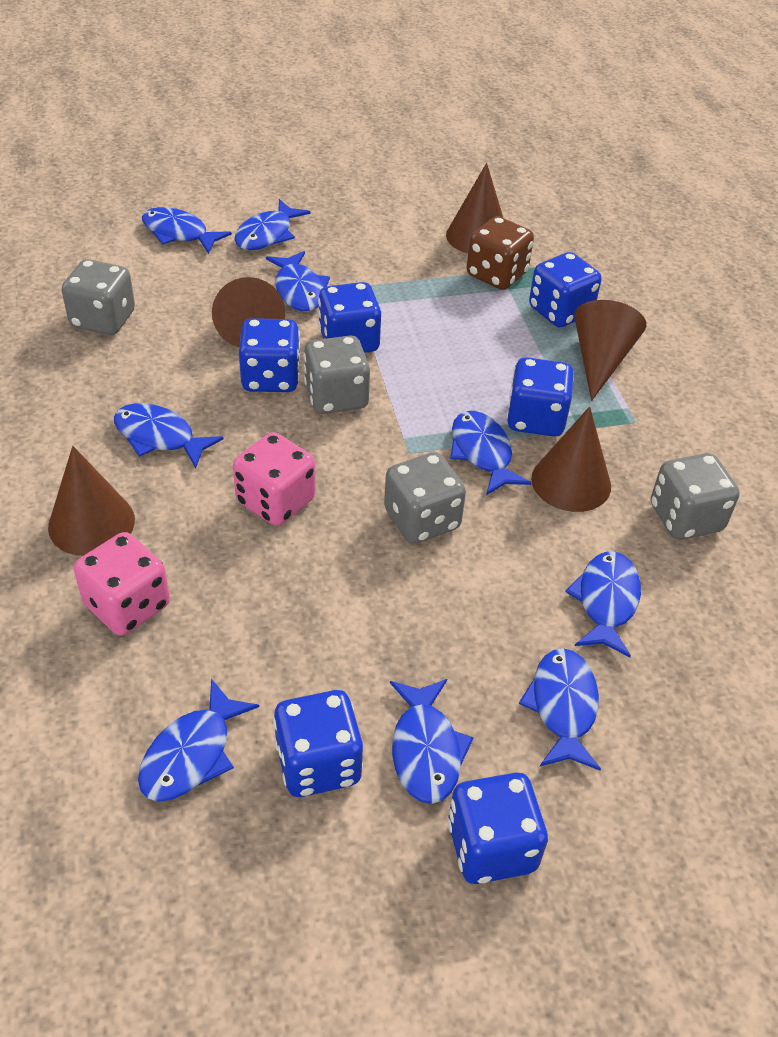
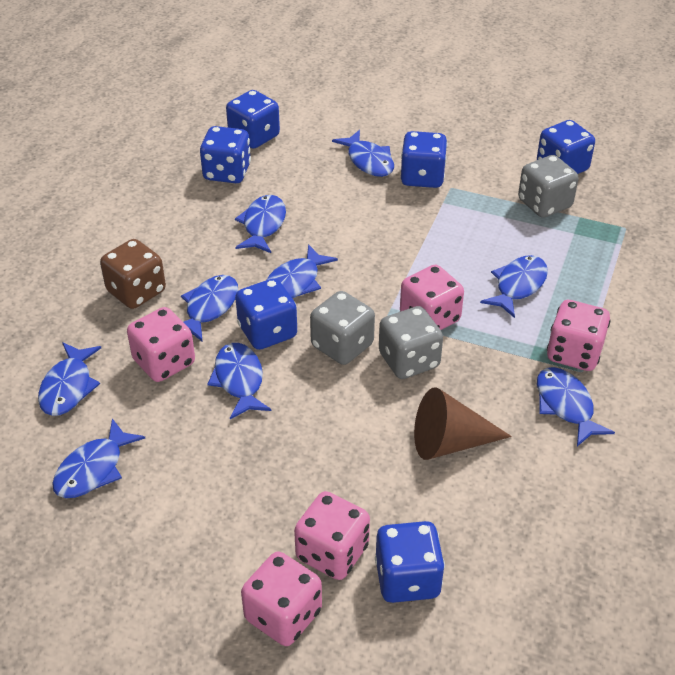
brown cone: 5 -> 1
grey dice: 4 -> 3
pink dice: 2 -> 5

